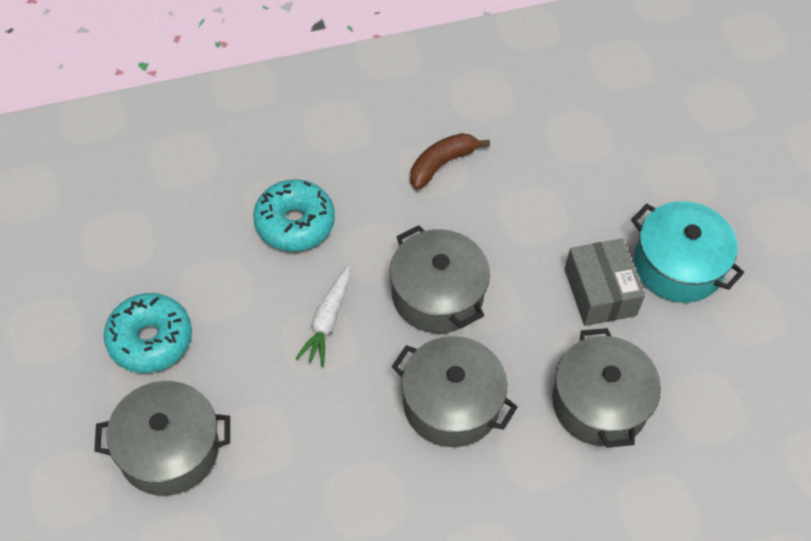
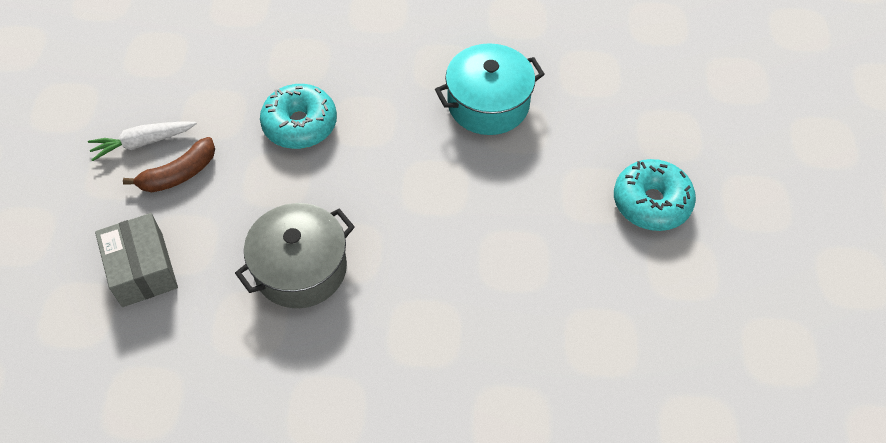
grey pot: 4 -> 1

